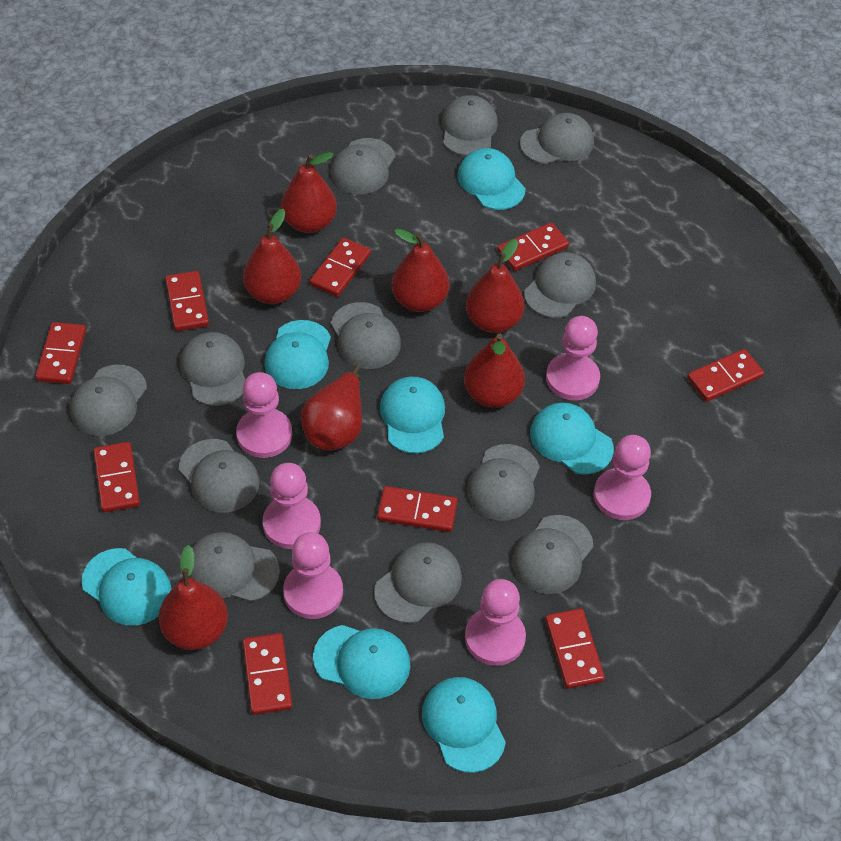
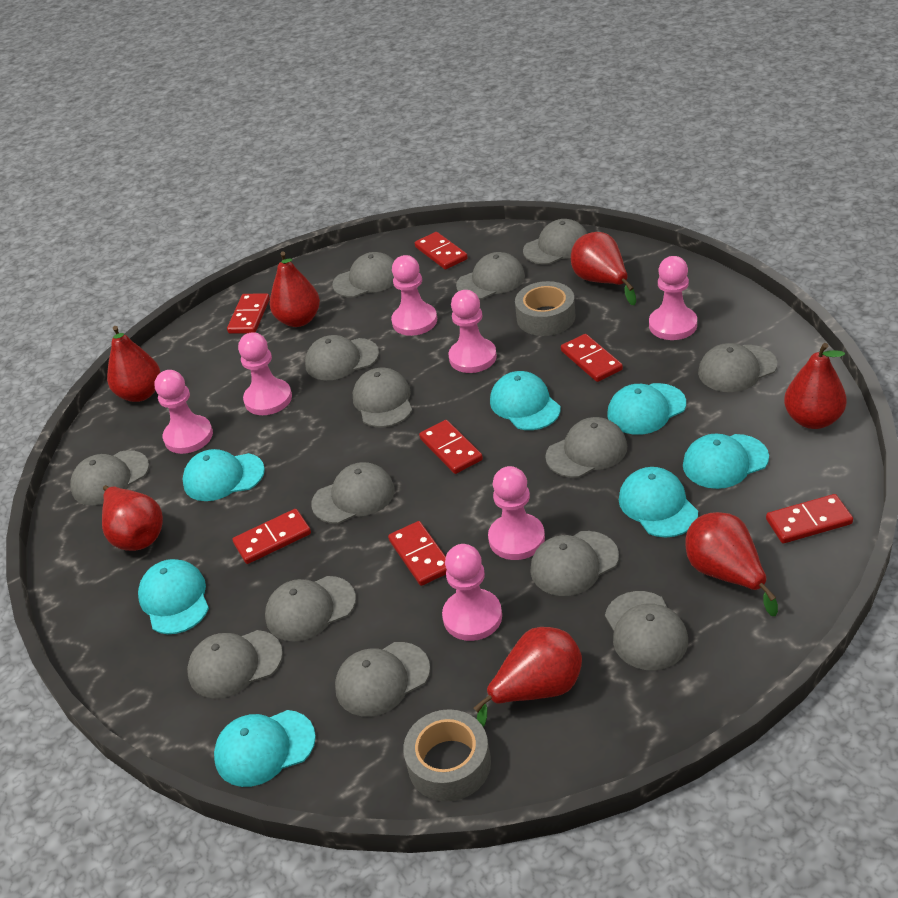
grey cap: 12 -> 14
grey tape: 0 -> 2
pink pawn: 6 -> 7
red domino: 9 -> 7

